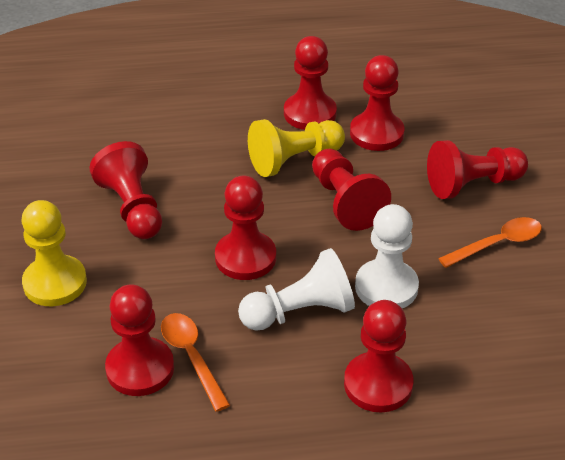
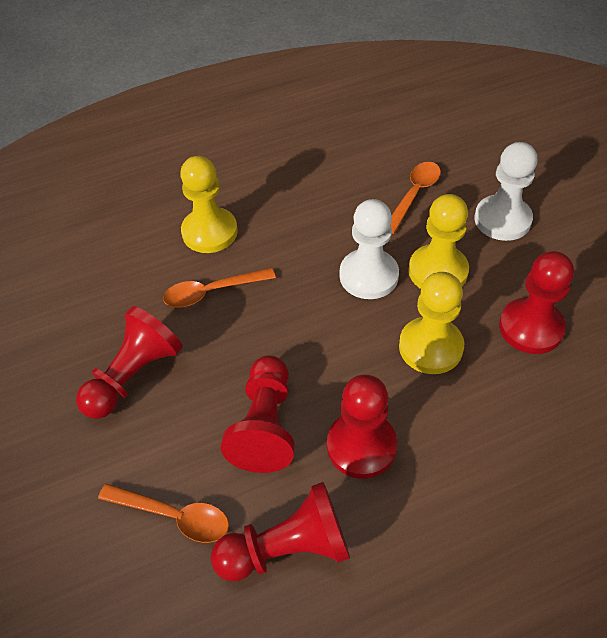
orange spoon: 2 -> 3
red pawn: 8 -> 5
yellow pawn: 2 -> 3

